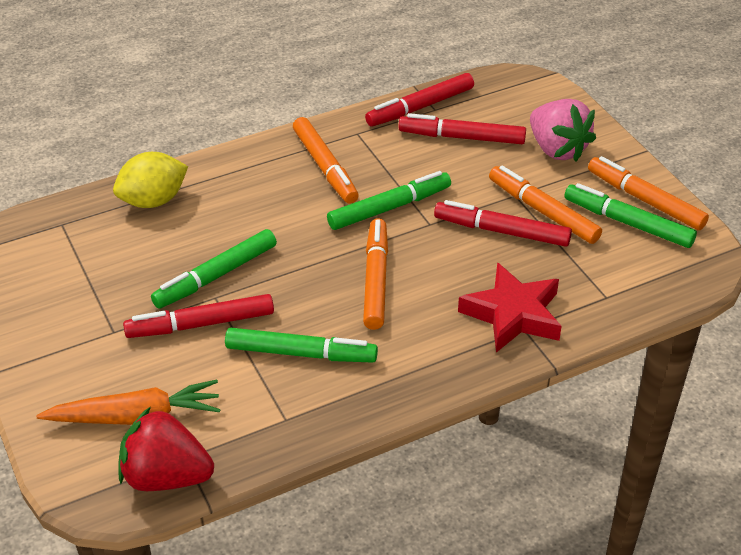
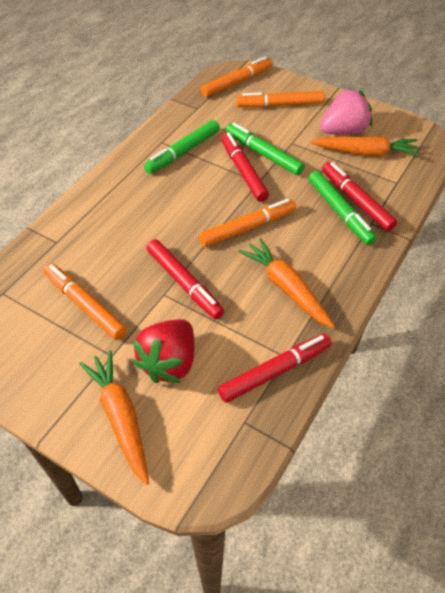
green marker: 4 -> 3
orange carrot: 1 -> 3
red star: 1 -> 0
yellow lemon: 1 -> 0

